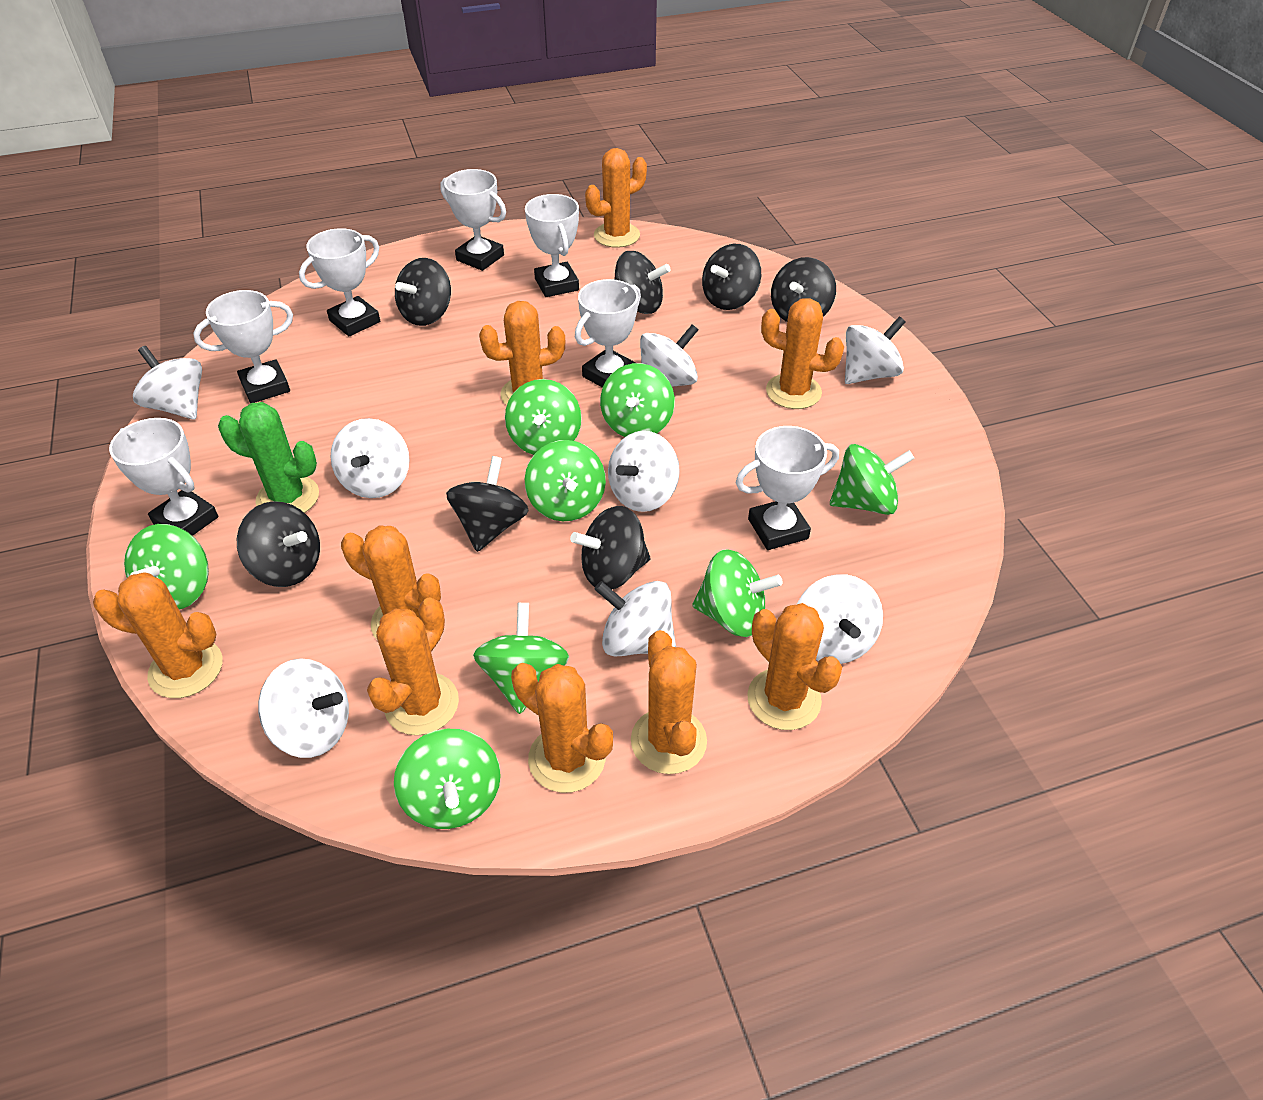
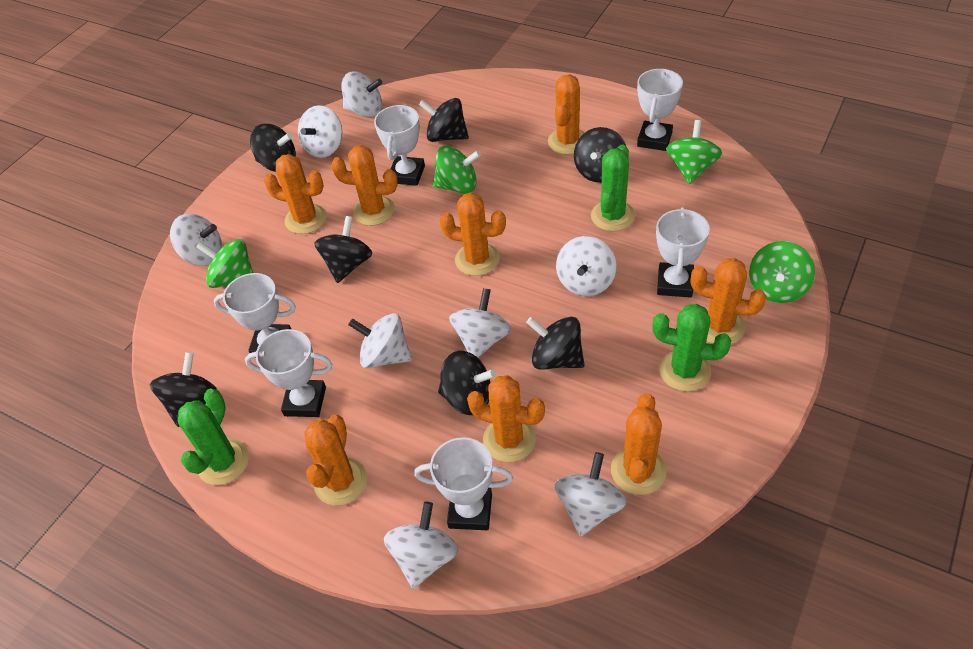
green cactus: 1 -> 3
green spinning top: 8 -> 4
orange cactus: 9 -> 8
white trophy: 7 -> 6

